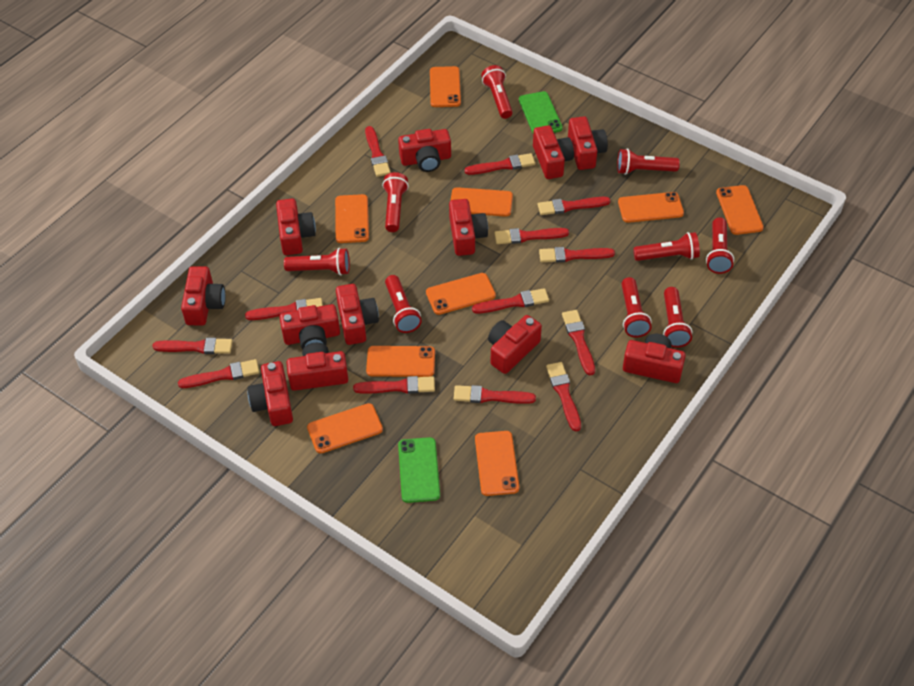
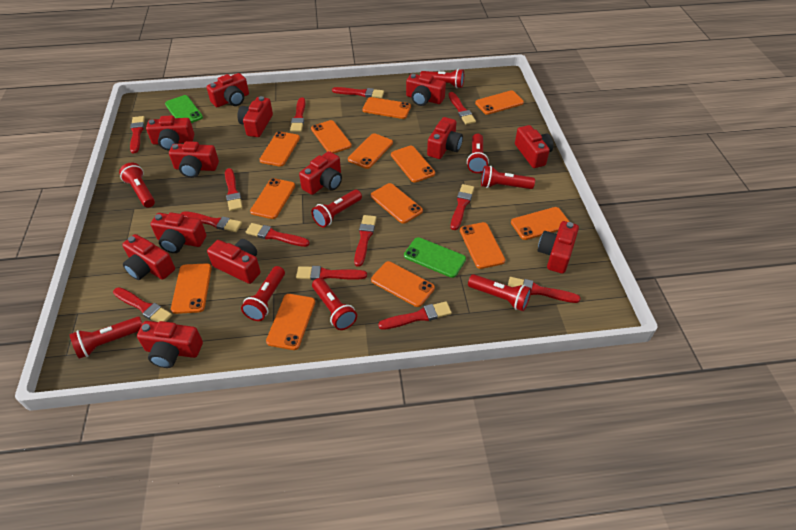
orange phone: 9 -> 13
red camera: 12 -> 13

